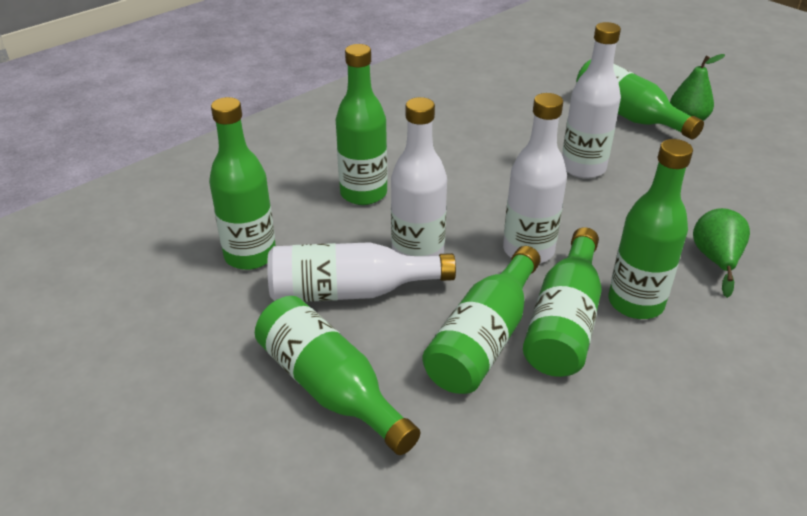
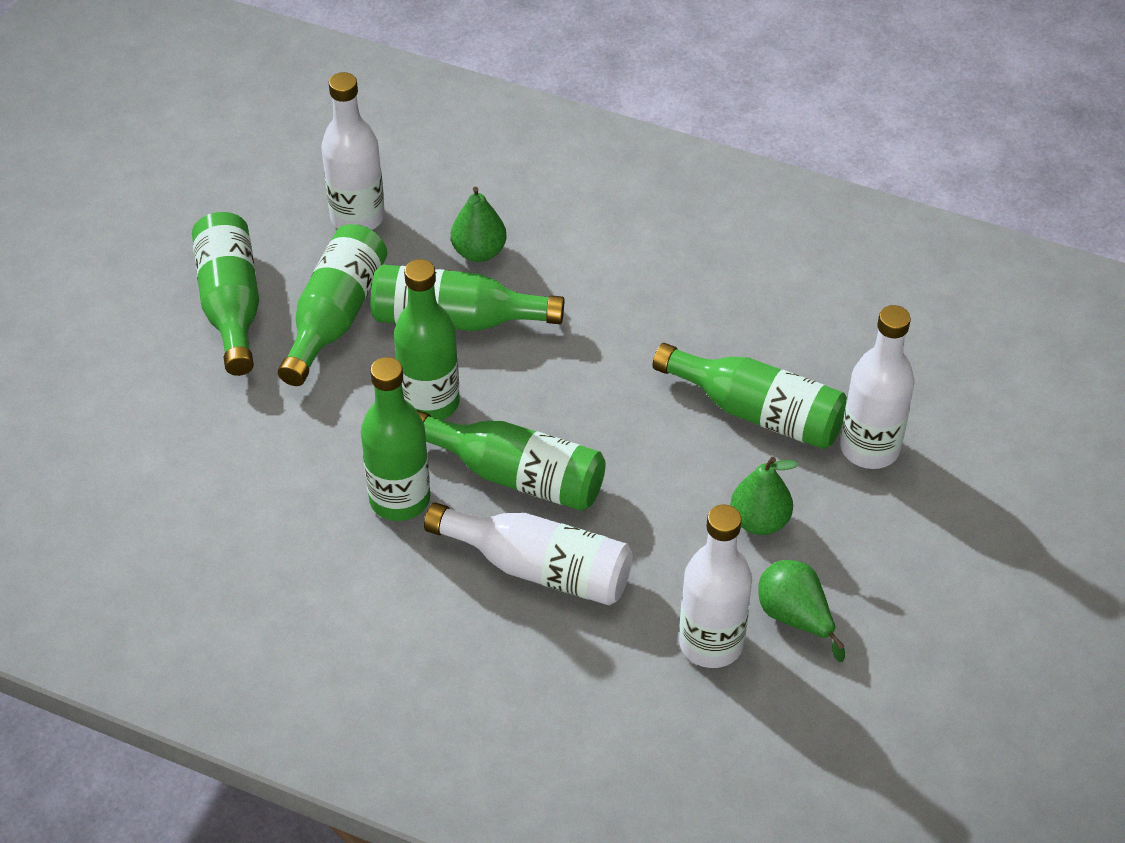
green pear: 2 -> 3

